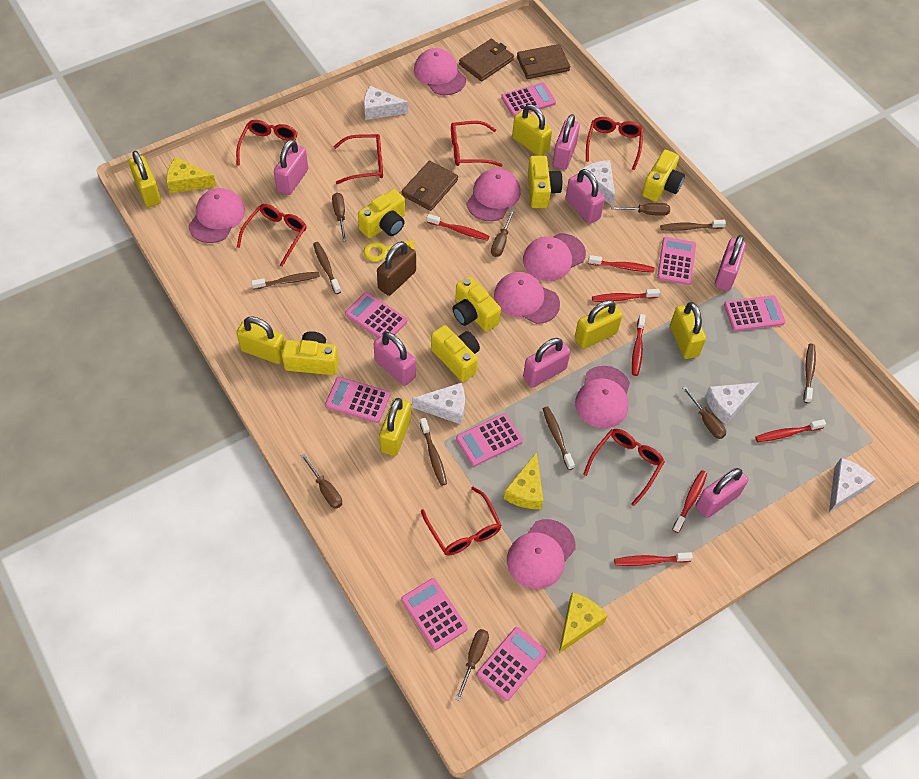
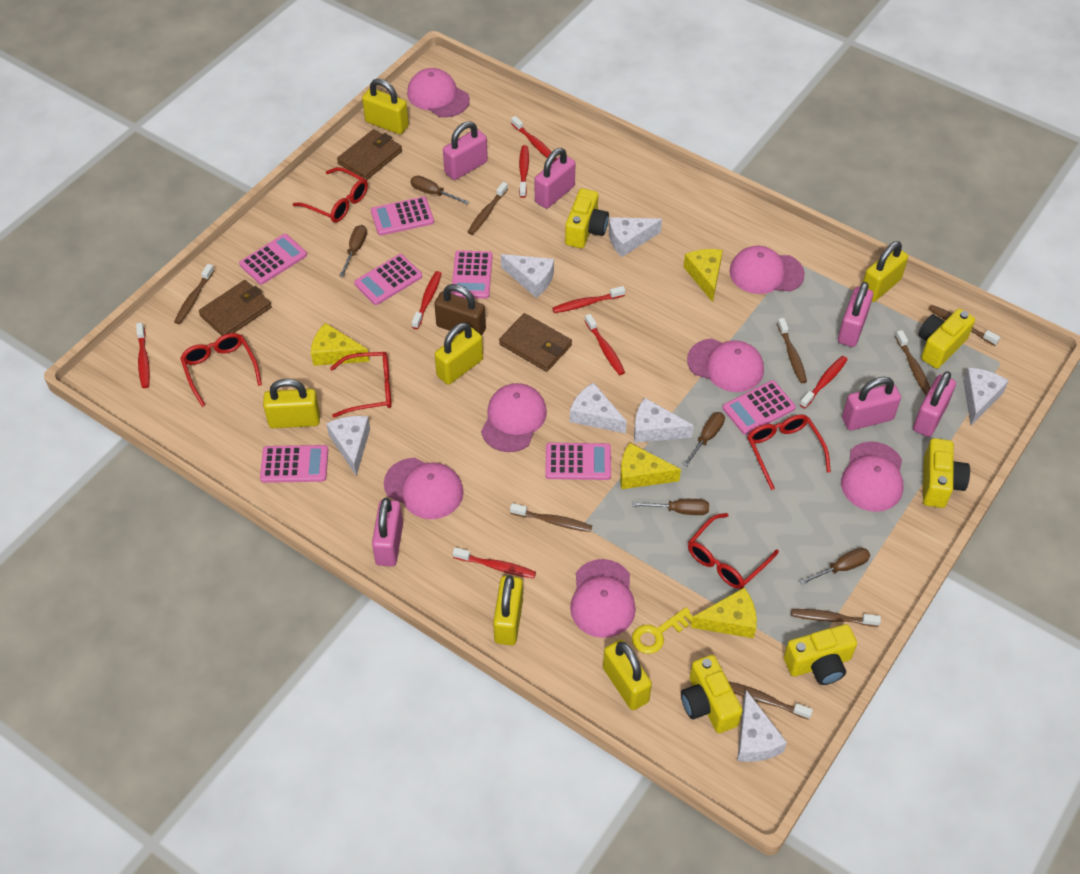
brown screwdriver: 6 -> 5
brown toothbrush: 6 -> 8
pink calculator: 8 -> 7
pink padlock: 7 -> 6
red glasses: 7 -> 5
red toothbrush: 7 -> 8
white cheese: 5 -> 7
yellow camera: 6 -> 5
yellow cheese: 3 -> 4

